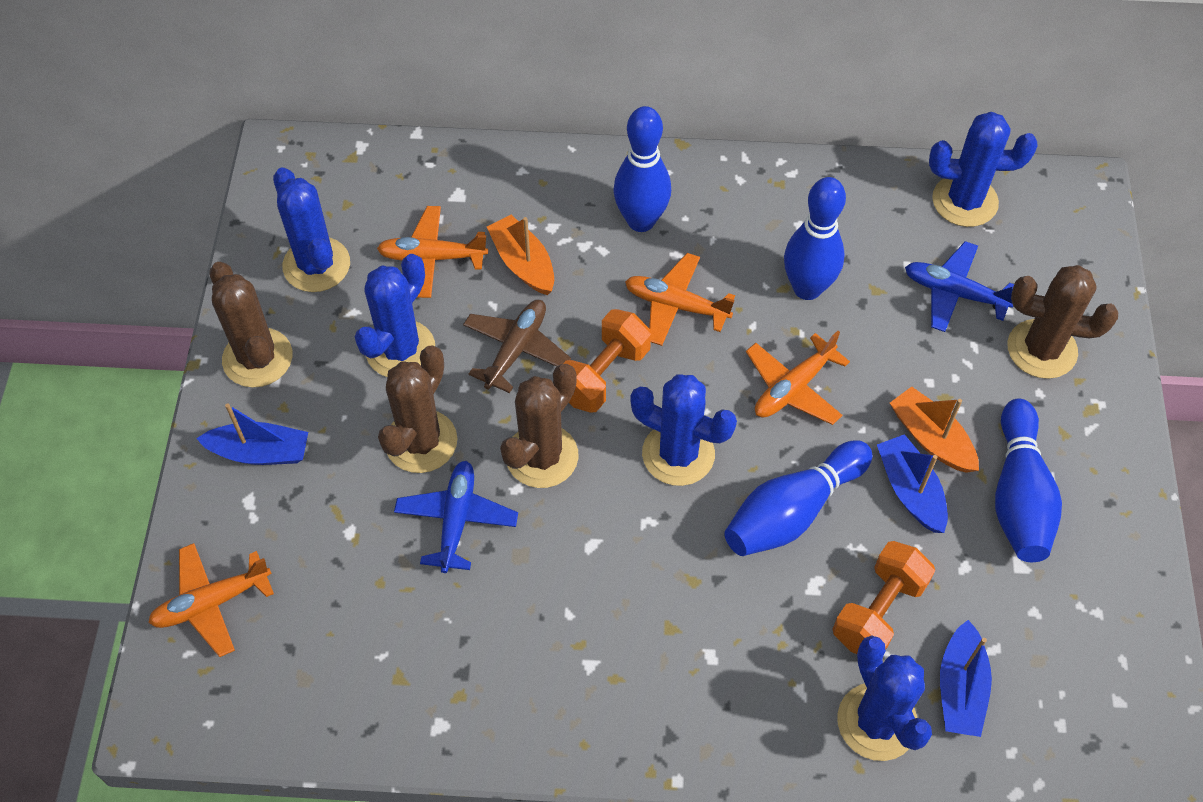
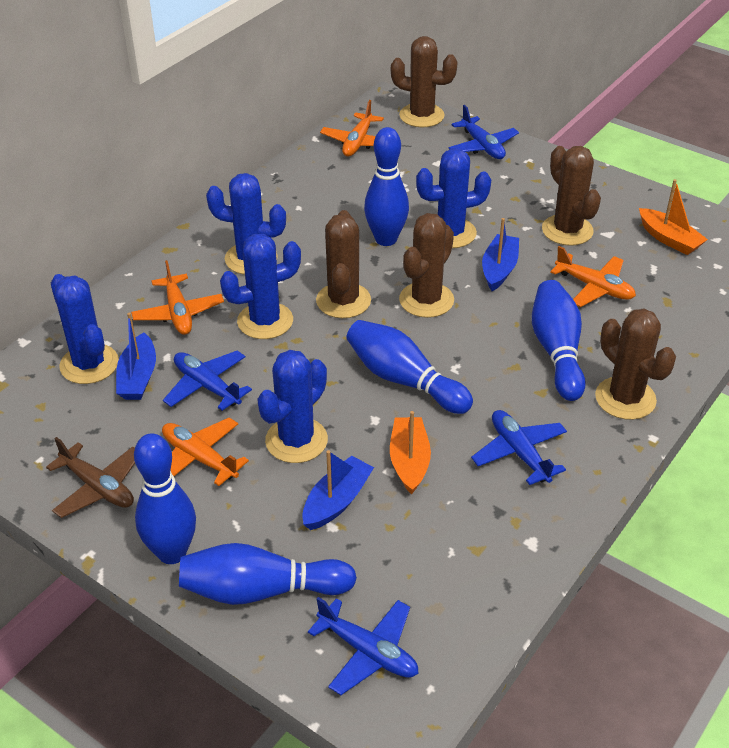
blue bowling pin: 4 -> 5
blue plane: 2 -> 4
brown cactus: 4 -> 5
orange dumbbell: 2 -> 0

